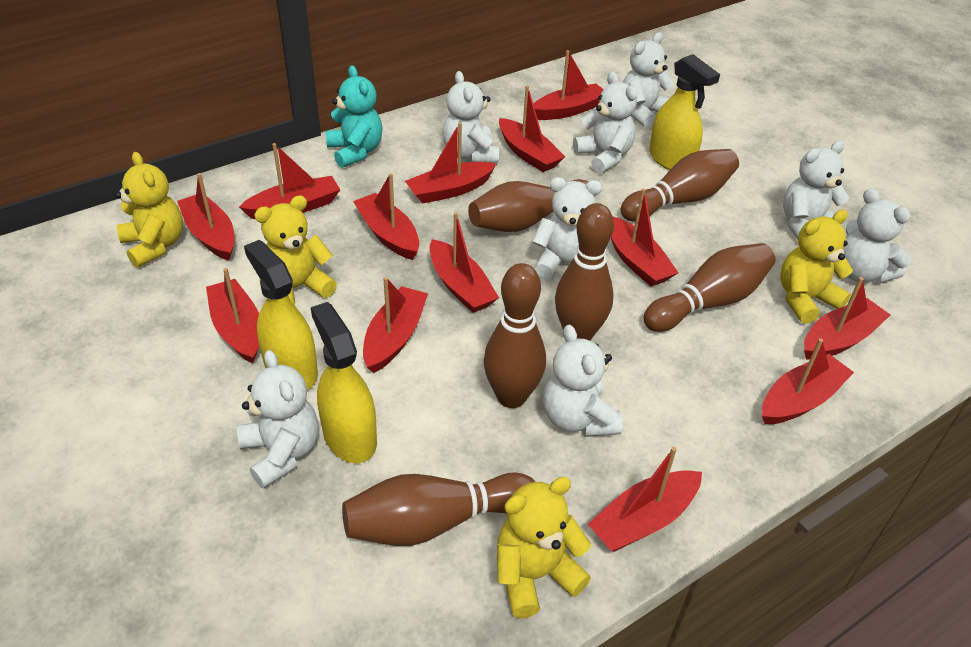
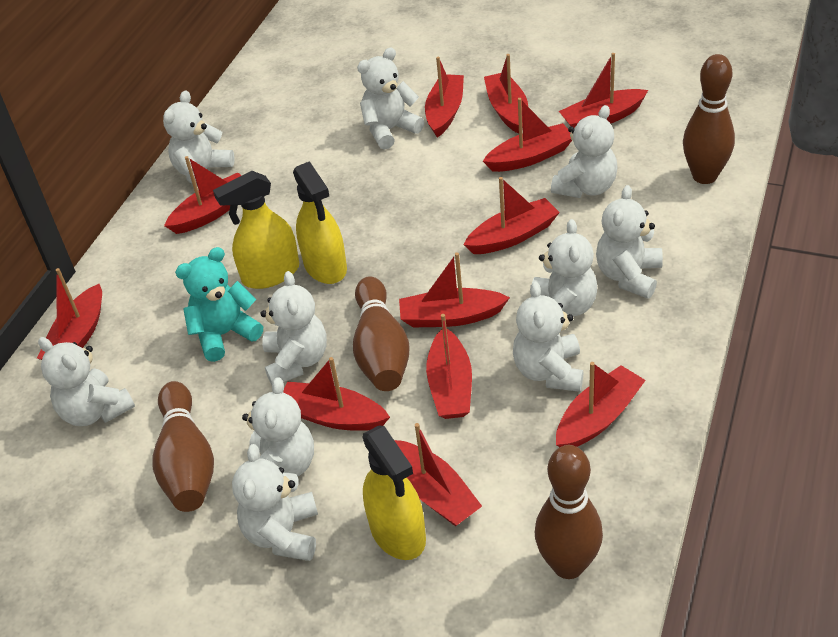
brown bowling pin: 6 -> 4
red boat: 13 -> 12
white teddy bear: 8 -> 10
yellow teddy bear: 4 -> 0

